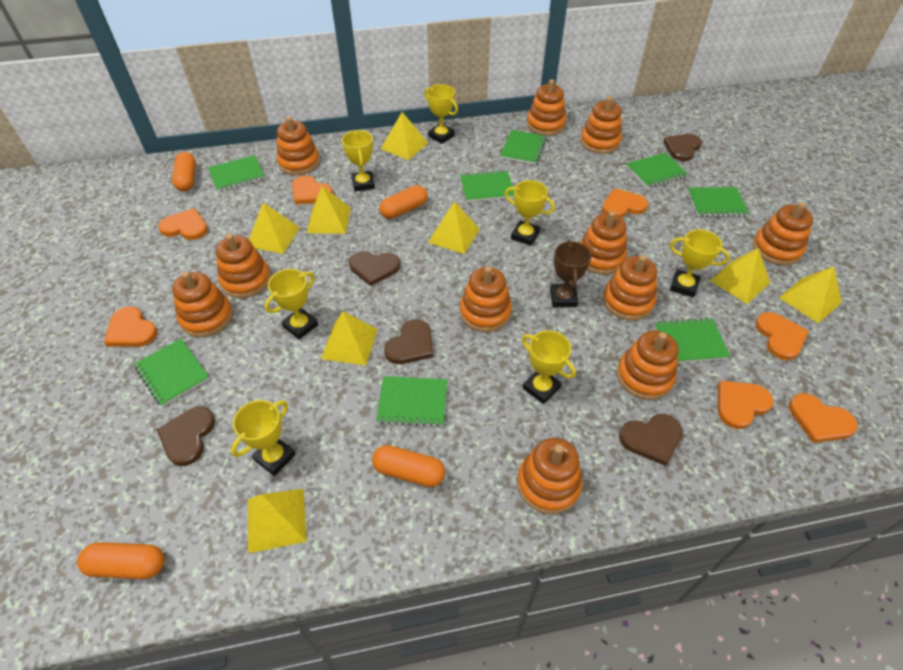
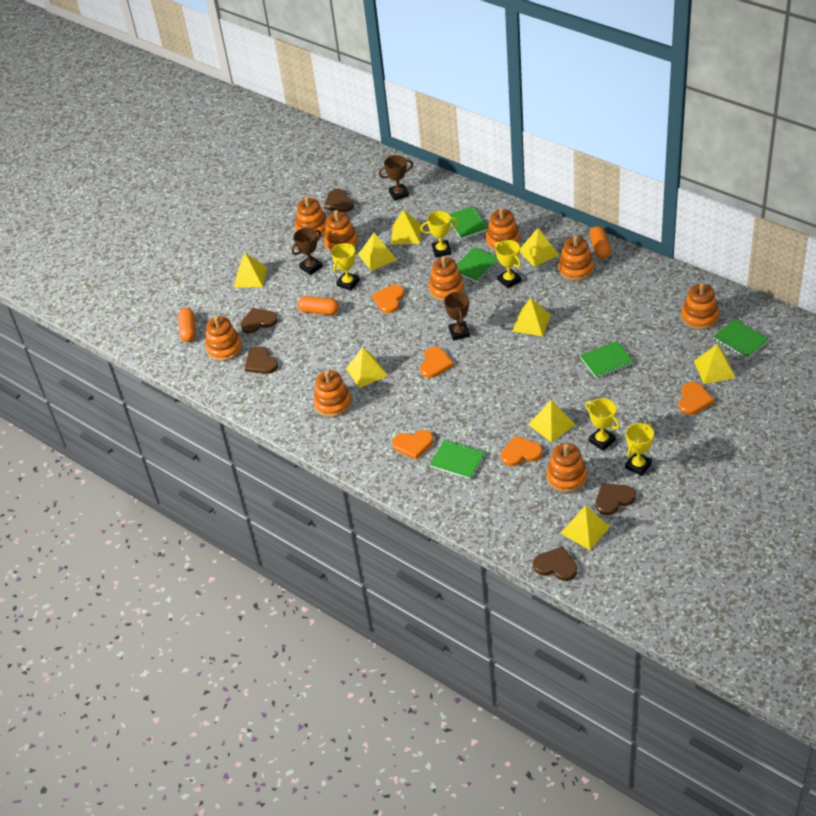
brown trophy: 1 -> 3
green notebook: 8 -> 5
orange capsule: 4 -> 3
orange heart: 7 -> 5
orange stacking toy: 11 -> 9
yellow pyramid: 8 -> 9
yellow trophy: 7 -> 5

